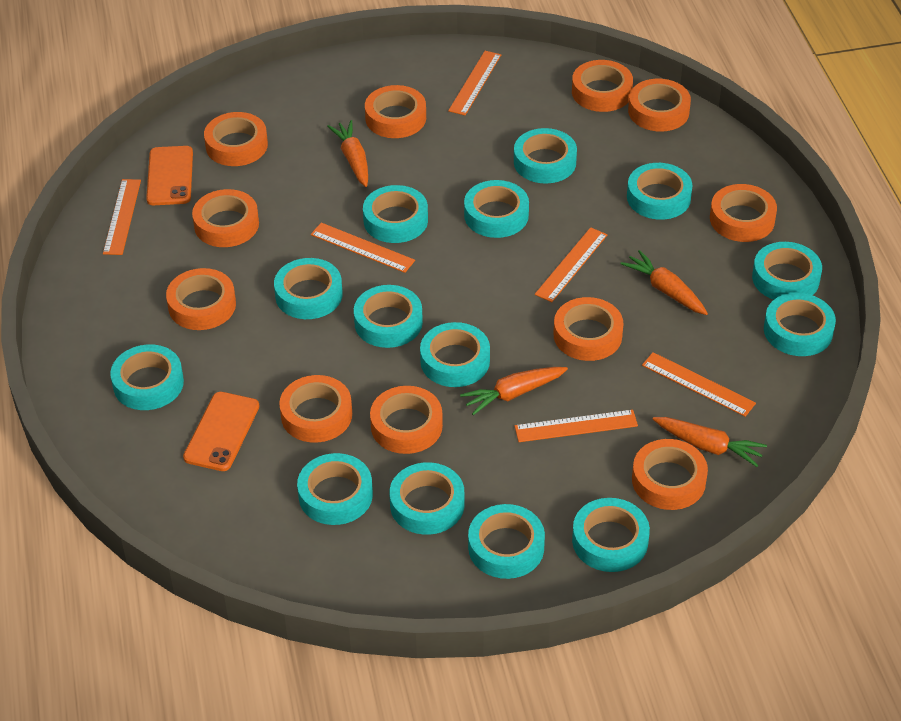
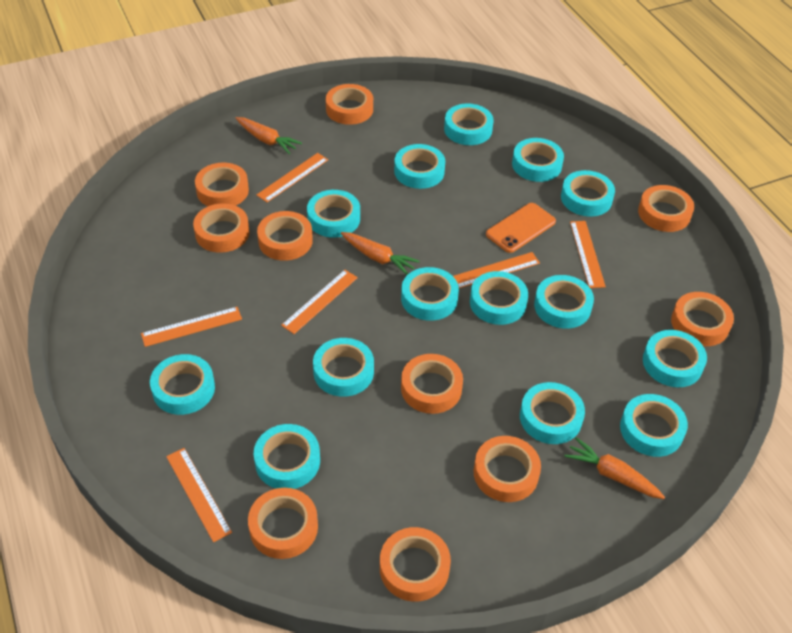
orange carrot: 4 -> 3
orange phone: 2 -> 1
orange tape: 11 -> 10

